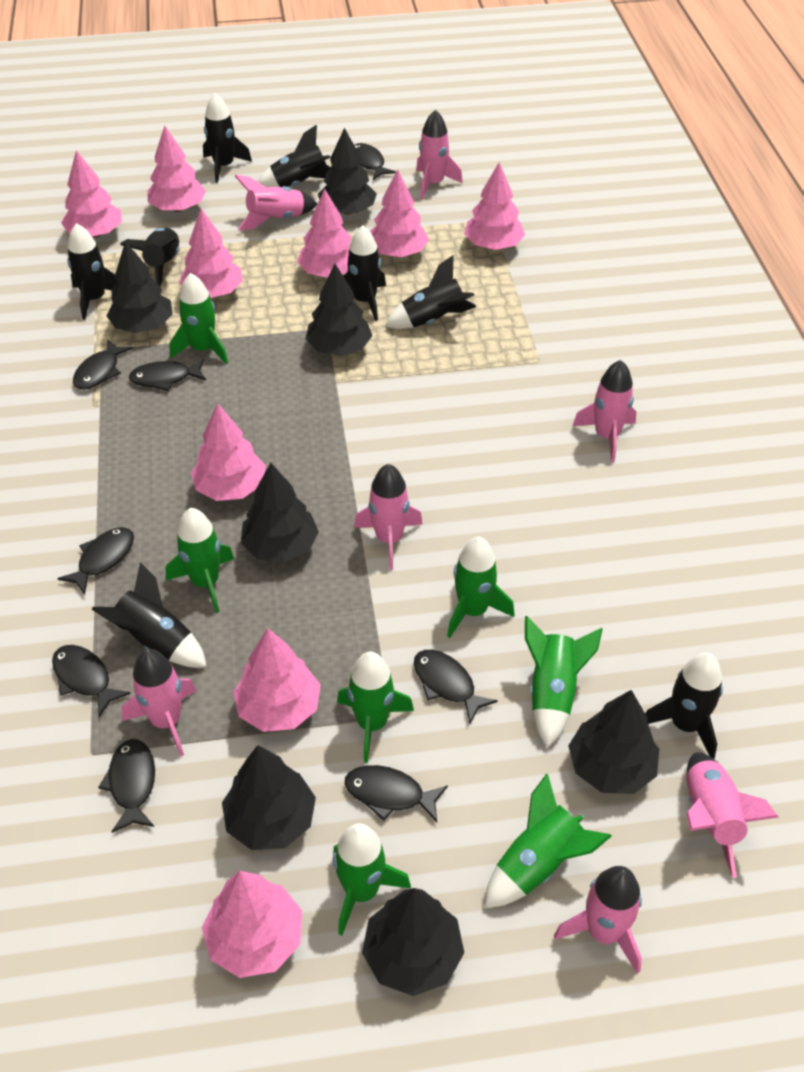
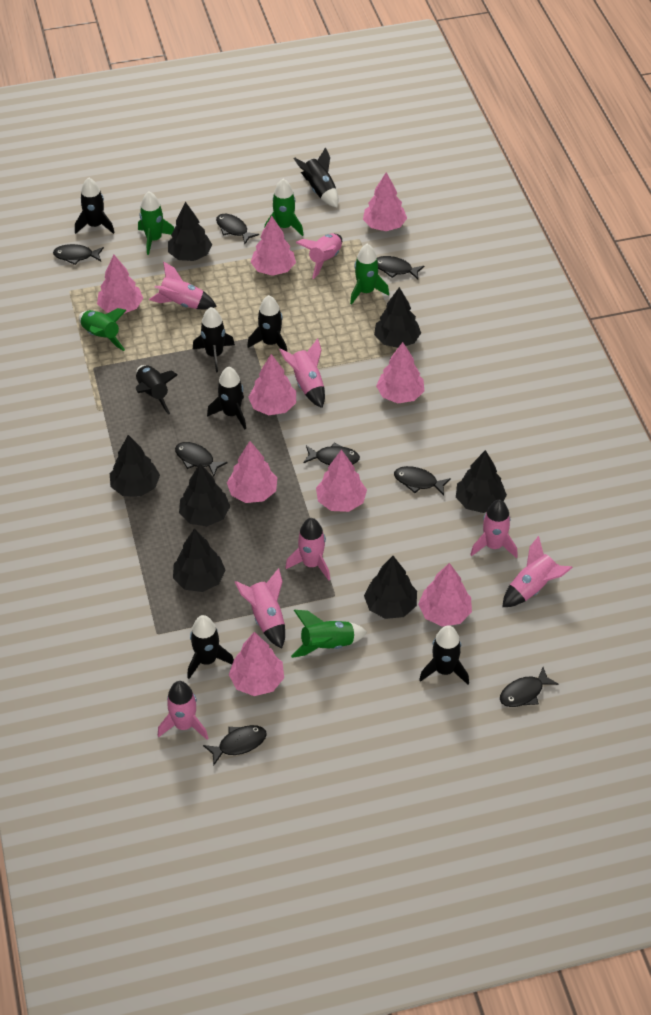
green rocket: 7 -> 5
pink rocket: 7 -> 8

